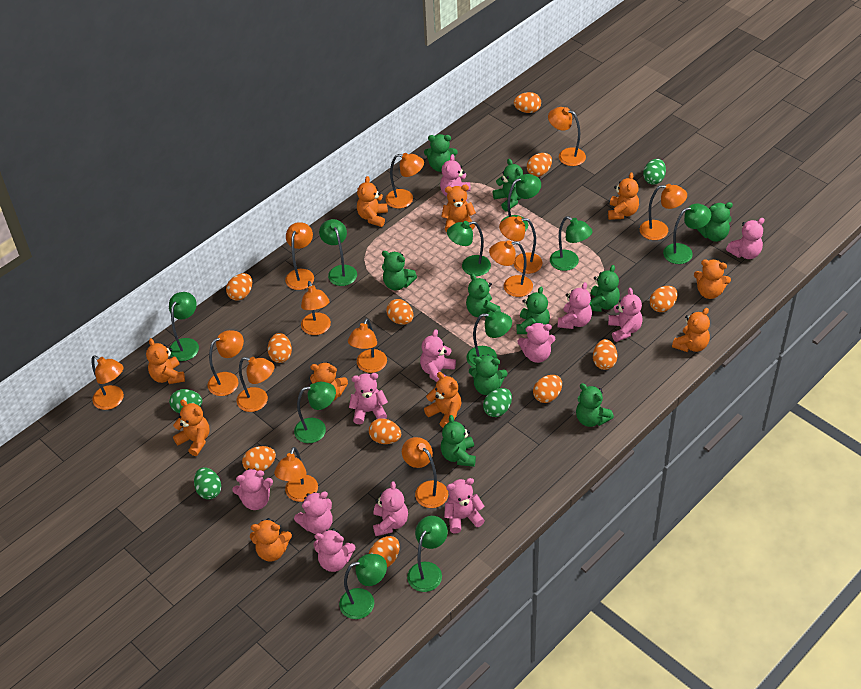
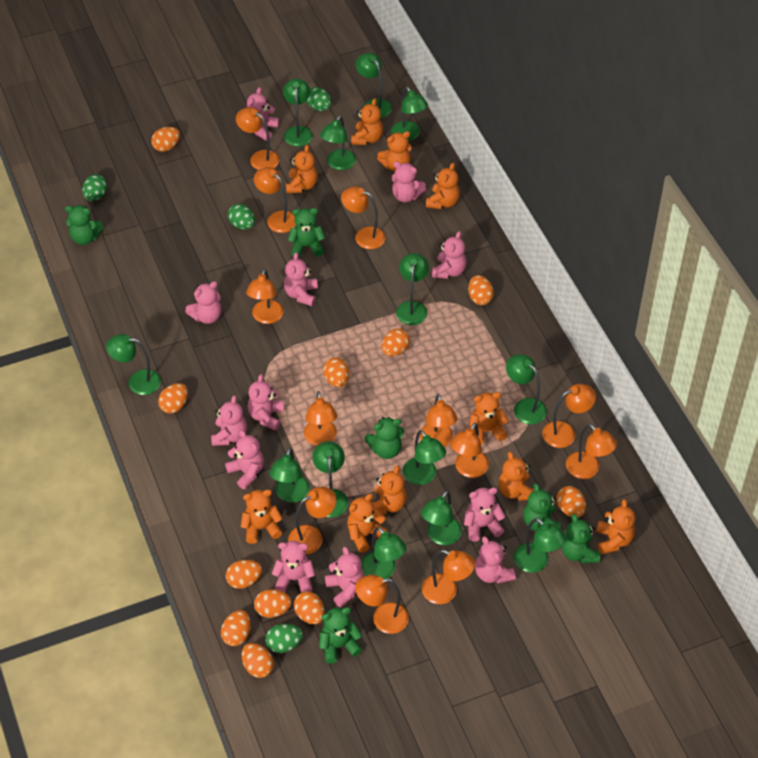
green lamp: 10 -> 13
green teddy bear: 10 -> 6
orange lamp: 13 -> 12

